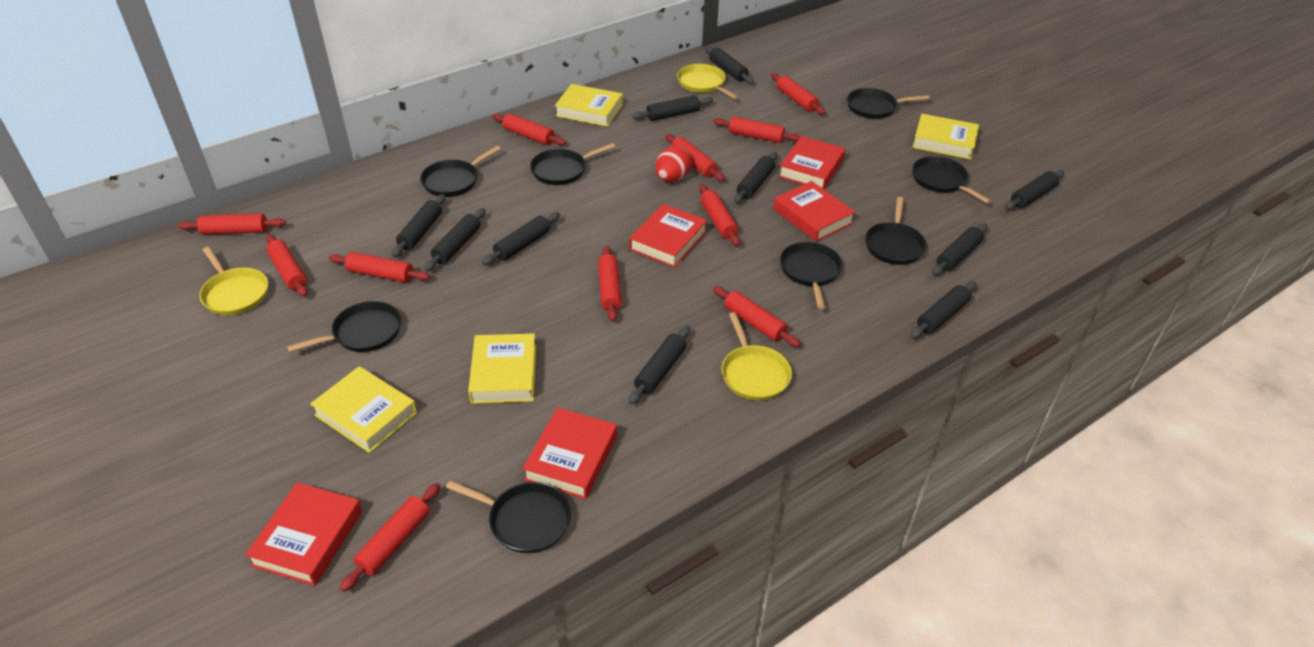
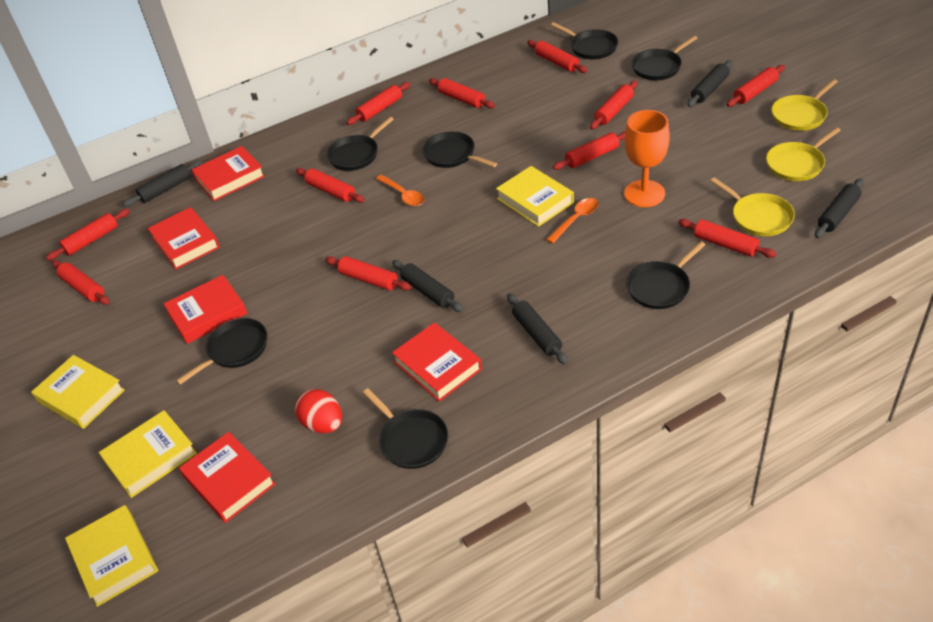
black pan: 8 -> 7
black rolling pin: 10 -> 5
orange goblet: 0 -> 1
orange spoon: 0 -> 2

